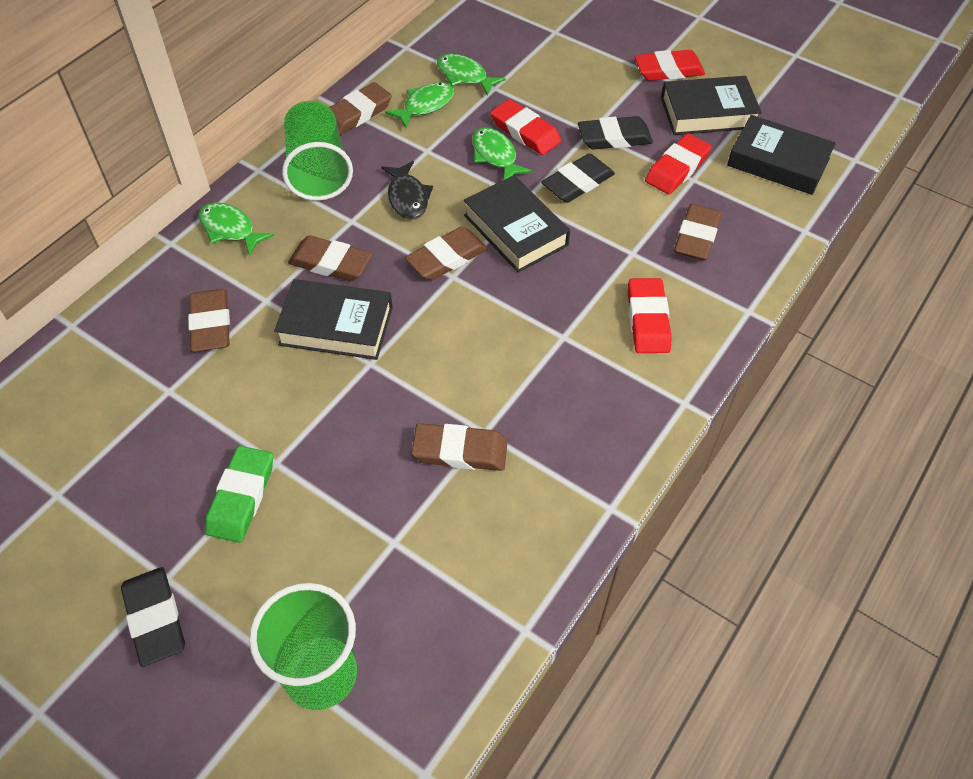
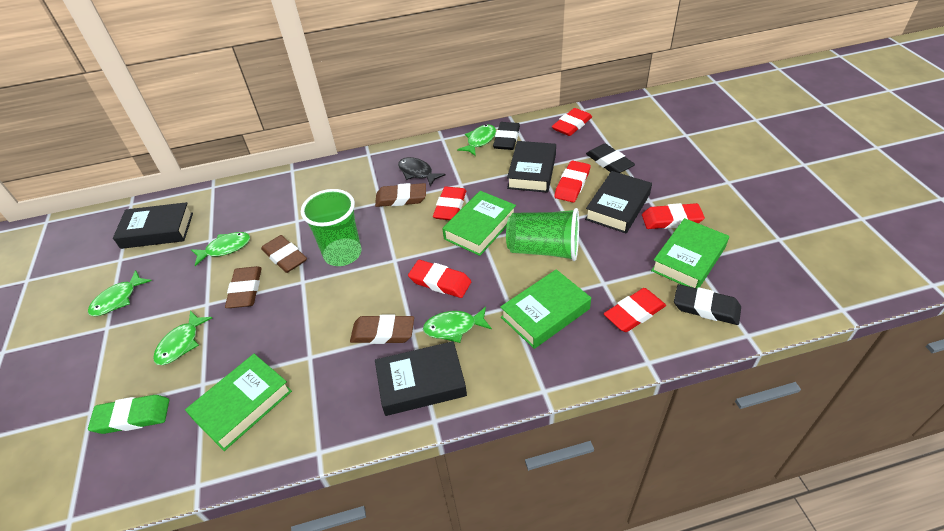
brown eraser: 6 -> 4
green book: 0 -> 4
green fish: 4 -> 5
red eraser: 4 -> 6

